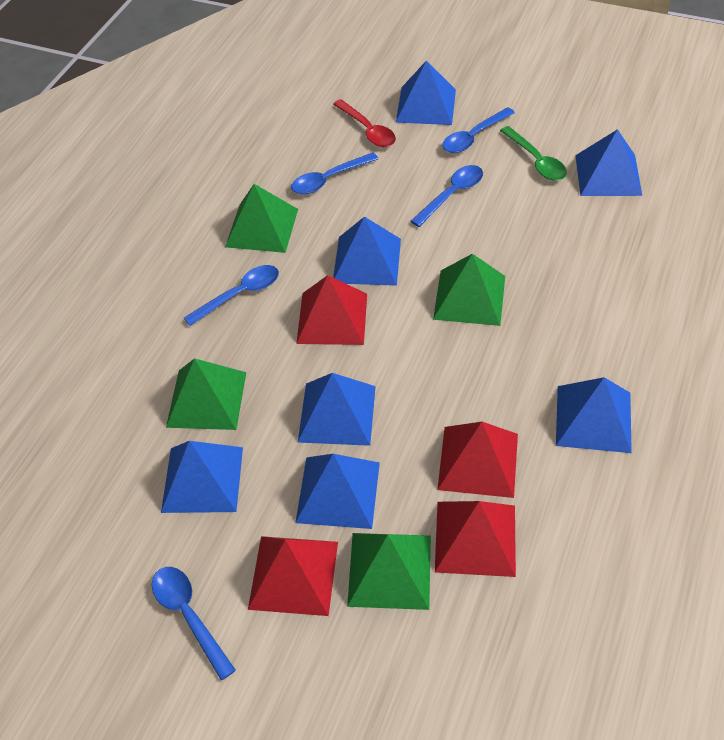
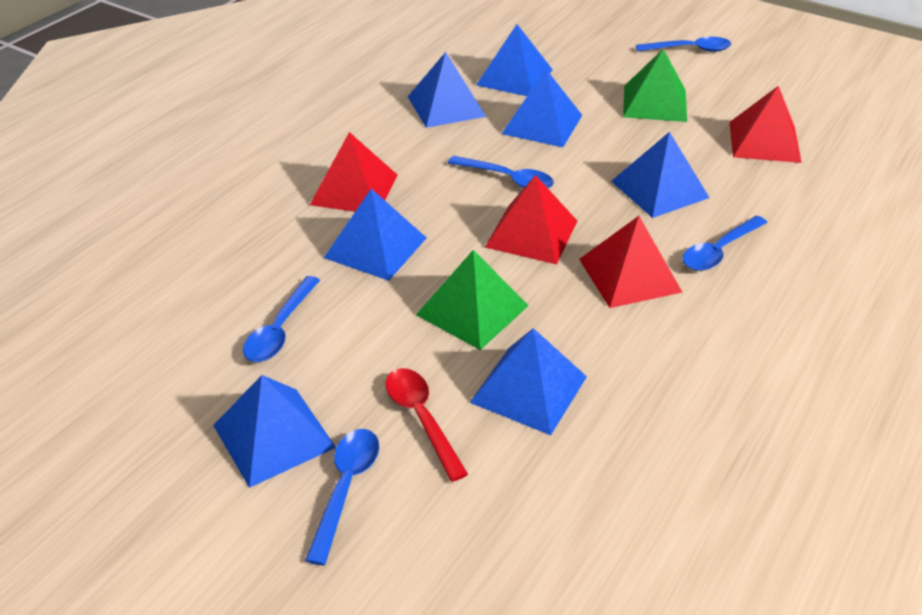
green pyramid: 4 -> 2
green spoon: 1 -> 0

